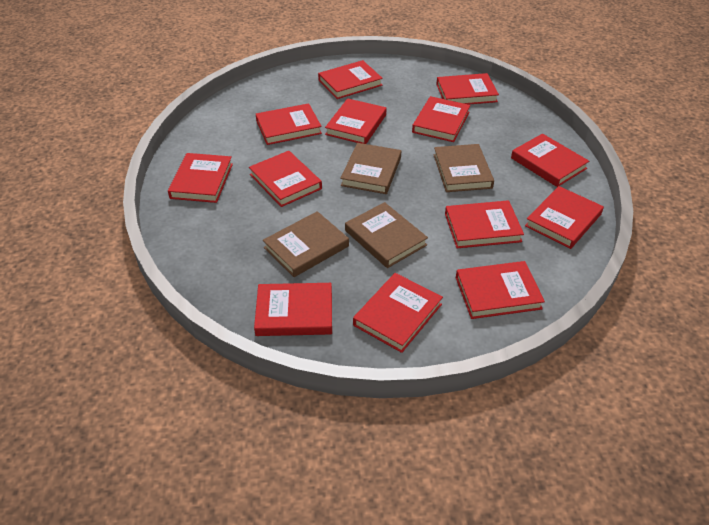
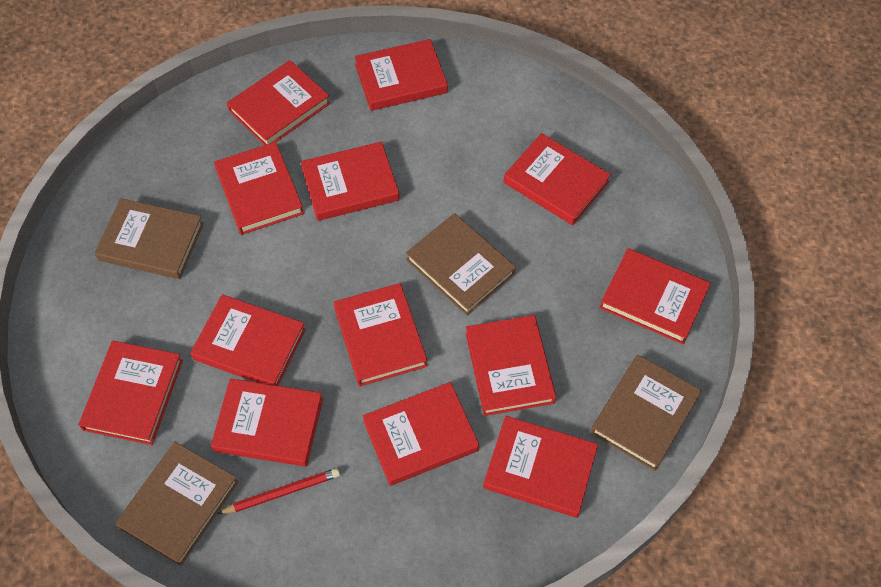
red pencil: 0 -> 1

